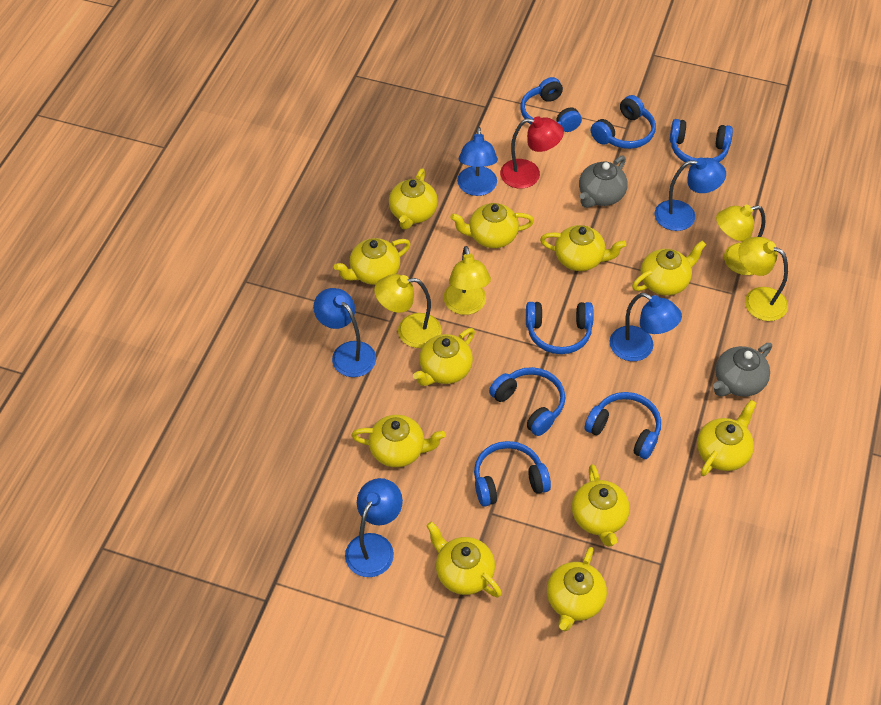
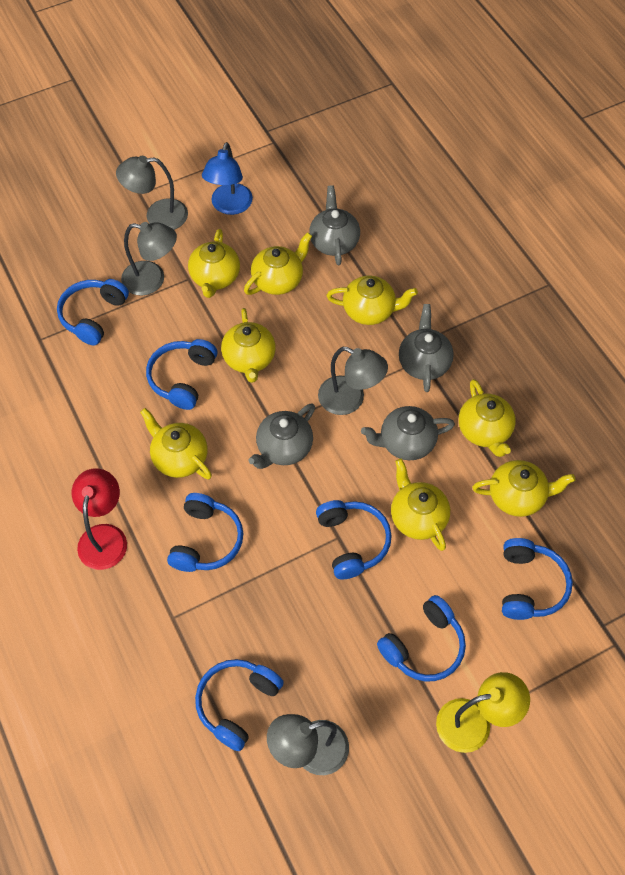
blue lamp: 5 -> 1
grey lamp: 0 -> 4
grey teapot: 2 -> 4
yellow lamp: 4 -> 1
yellow teapot: 11 -> 8

